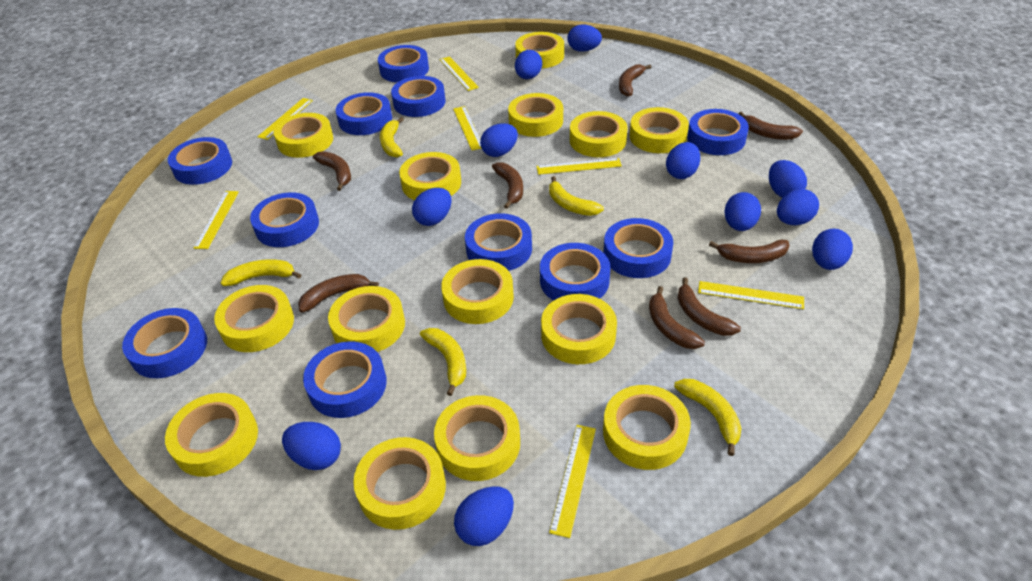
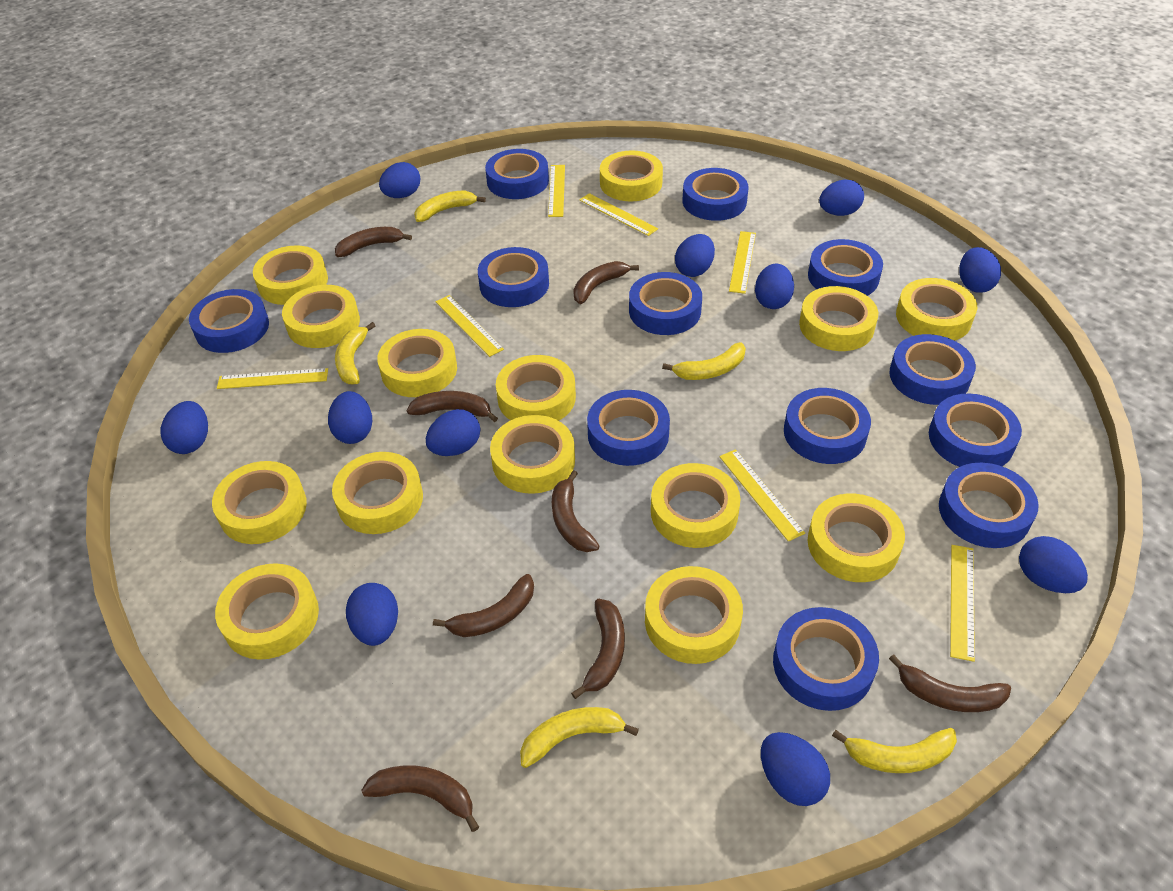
blue tape: 11 -> 12

